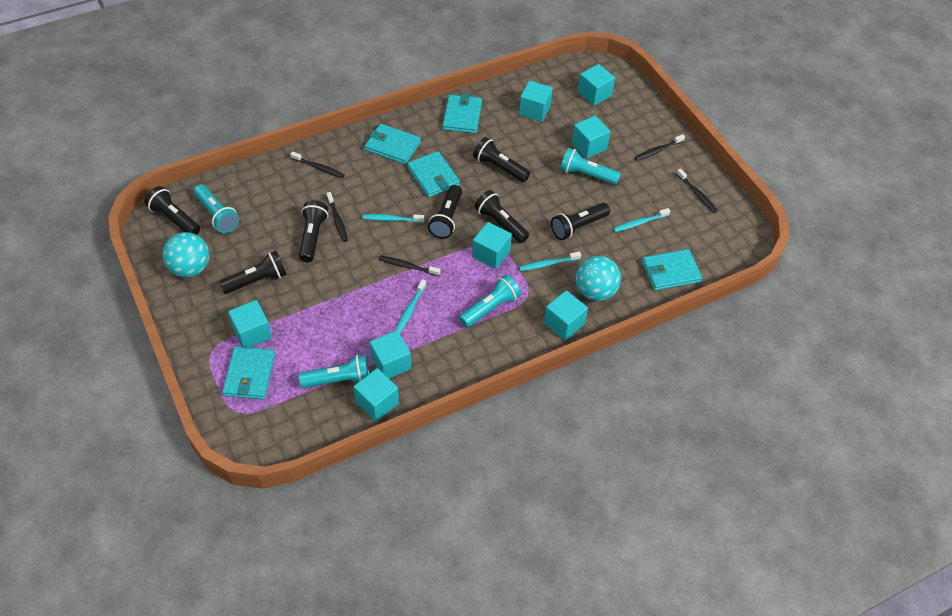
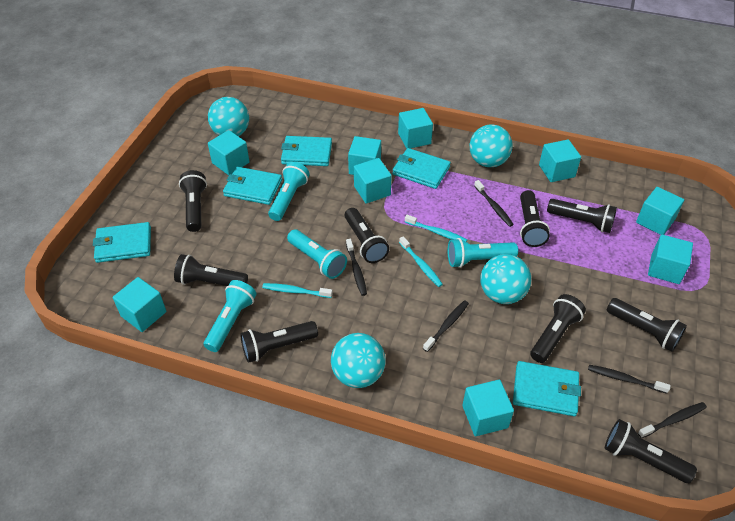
black flashlight: 7 -> 9
turquoise ball: 2 -> 4
turquoise cube: 8 -> 9
turquoise toothbrush: 4 -> 3

